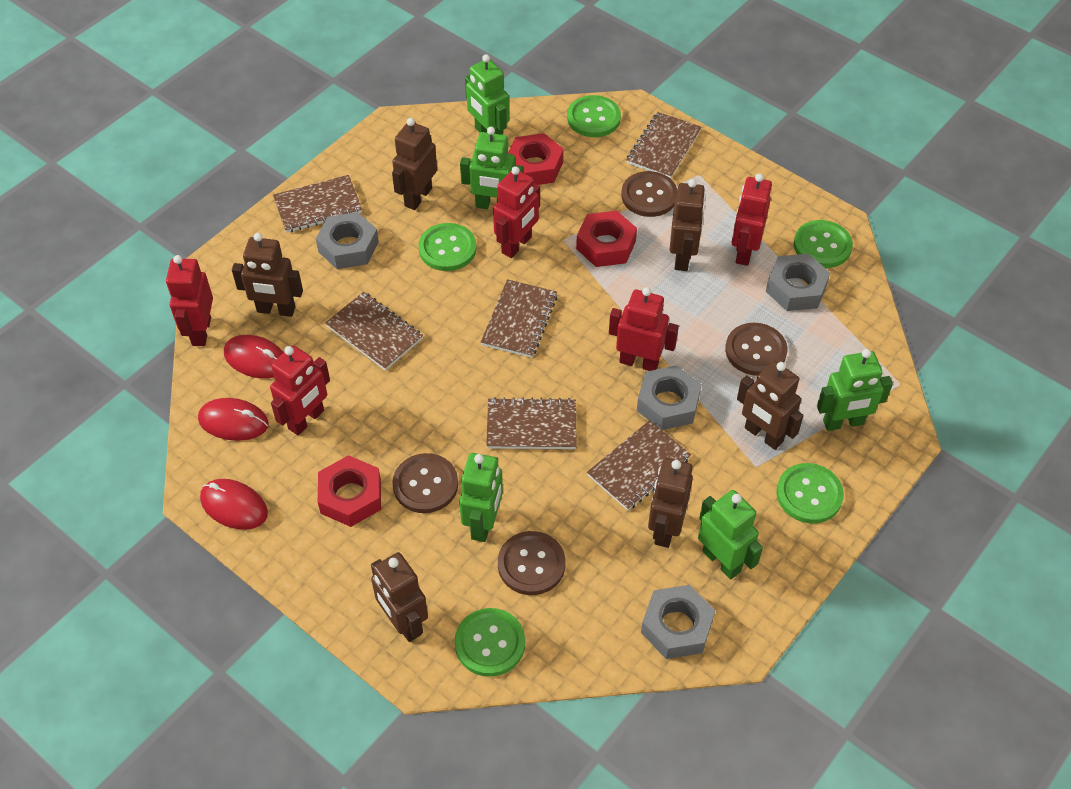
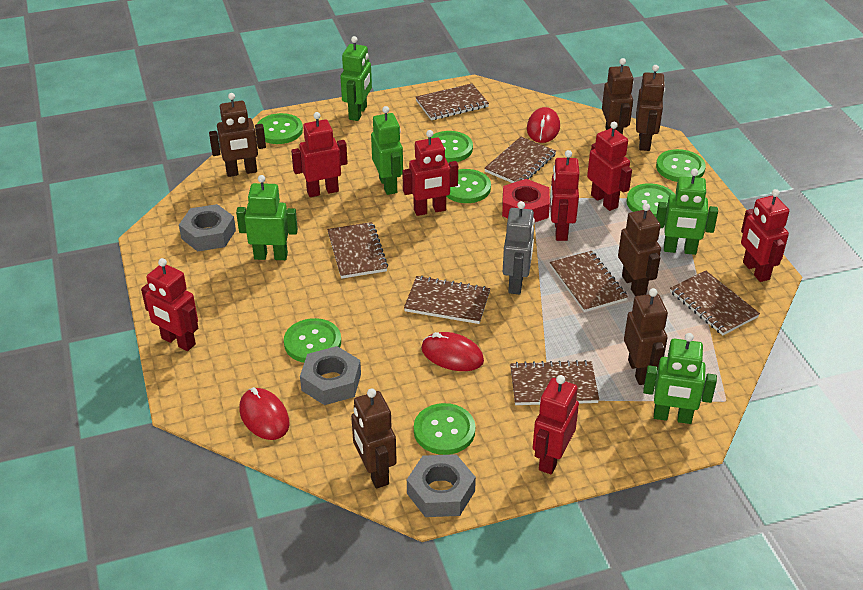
brown button: 4 -> 0
brown notebook: 6 -> 7
green button: 5 -> 7
grey nut: 4 -> 3
grey robot: 0 -> 1
red nut: 3 -> 1
red robot: 5 -> 7

